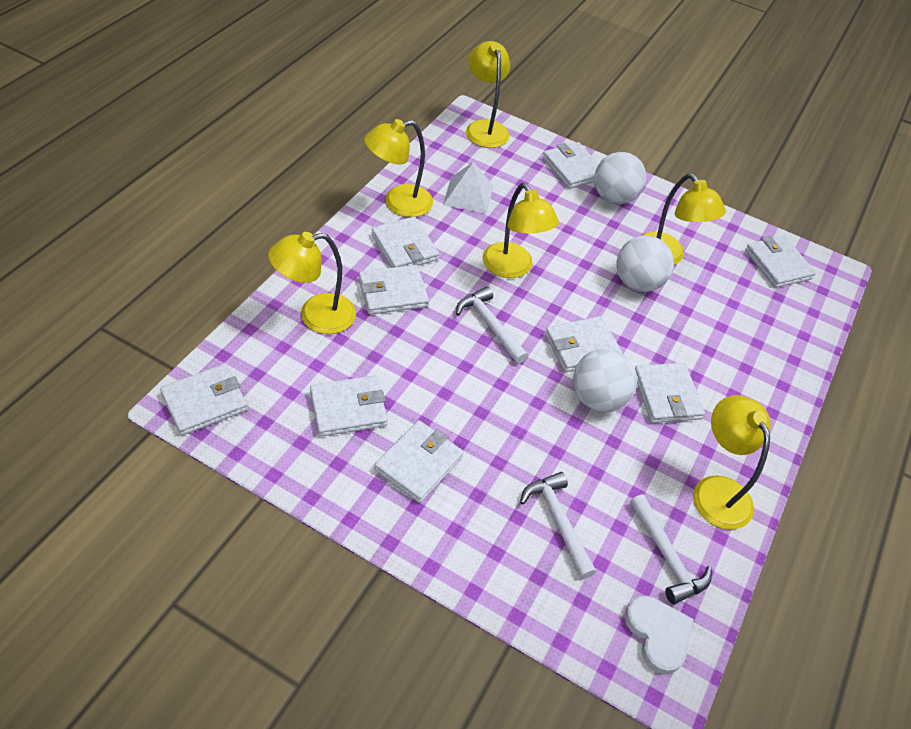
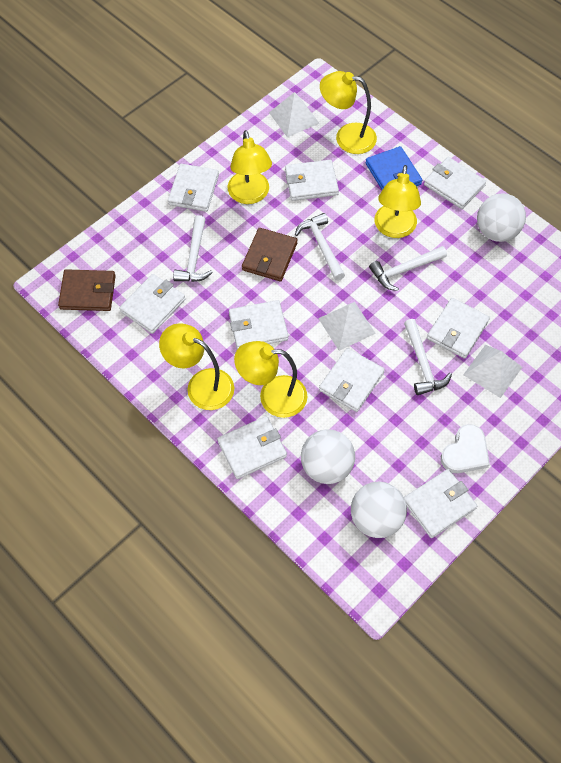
blue wallet: 0 -> 1
brown wallet: 0 -> 2
white hammer: 3 -> 4
white pyramid: 1 -> 3
yellow lamp: 6 -> 5

